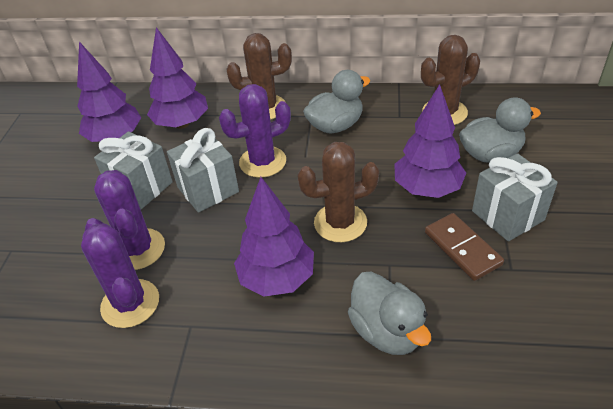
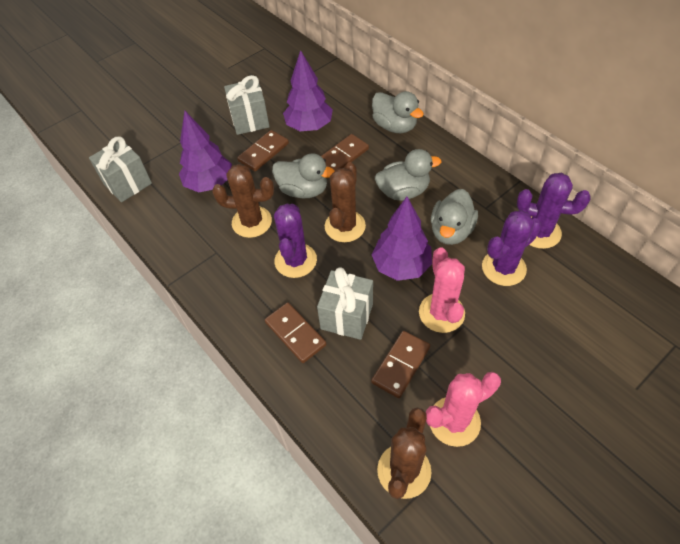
brown domino: 1 -> 4
grey duck: 3 -> 4
pink cactus: 0 -> 2
purple tree: 4 -> 3

